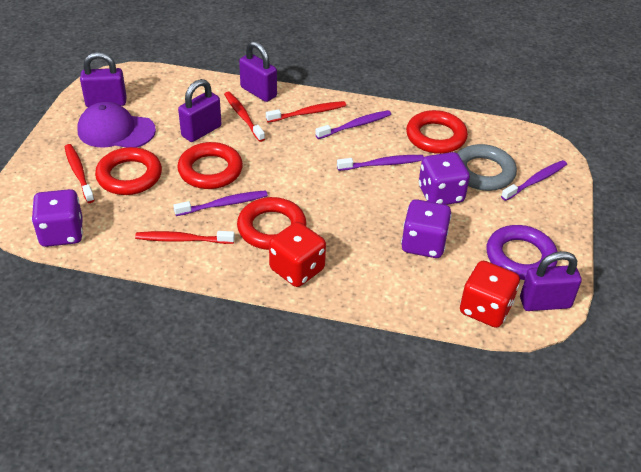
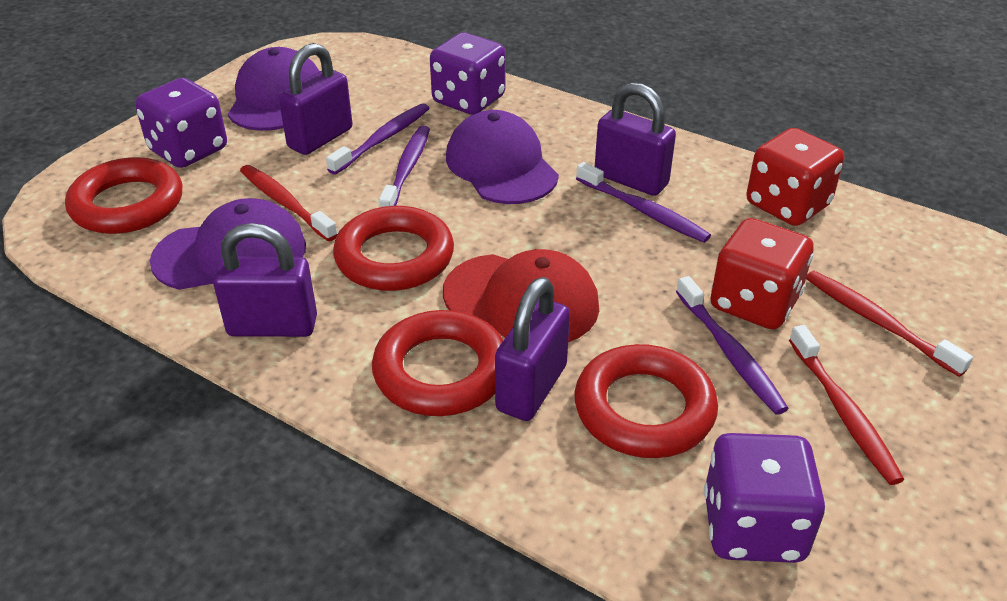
grey ring: 1 -> 0
purple cap: 1 -> 3
purple ring: 1 -> 0
red cap: 0 -> 1
red toothbrush: 4 -> 3

